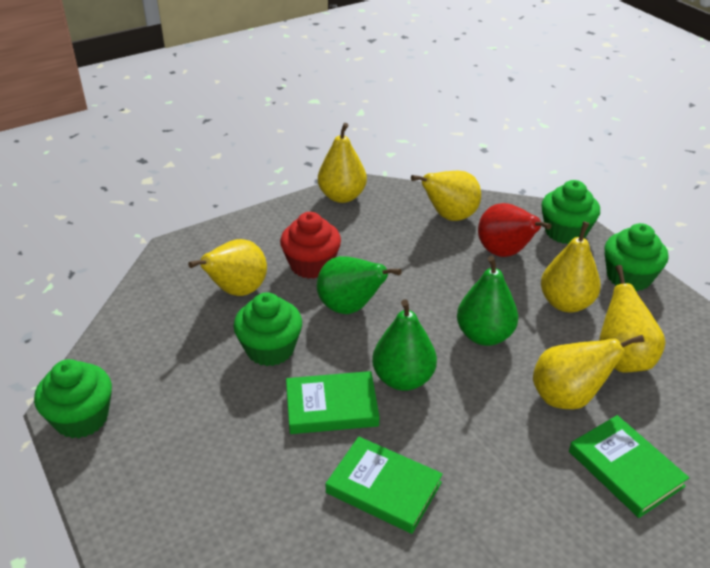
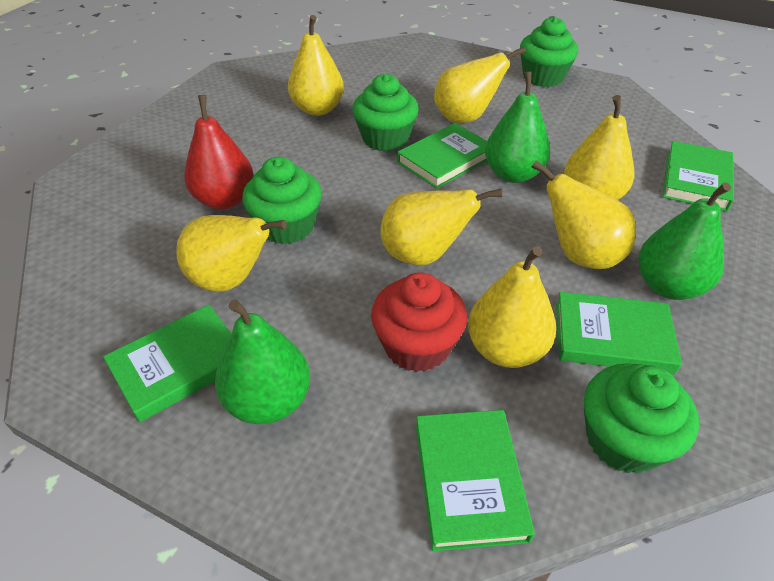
green book: 3 -> 5
yellow pear: 6 -> 7

